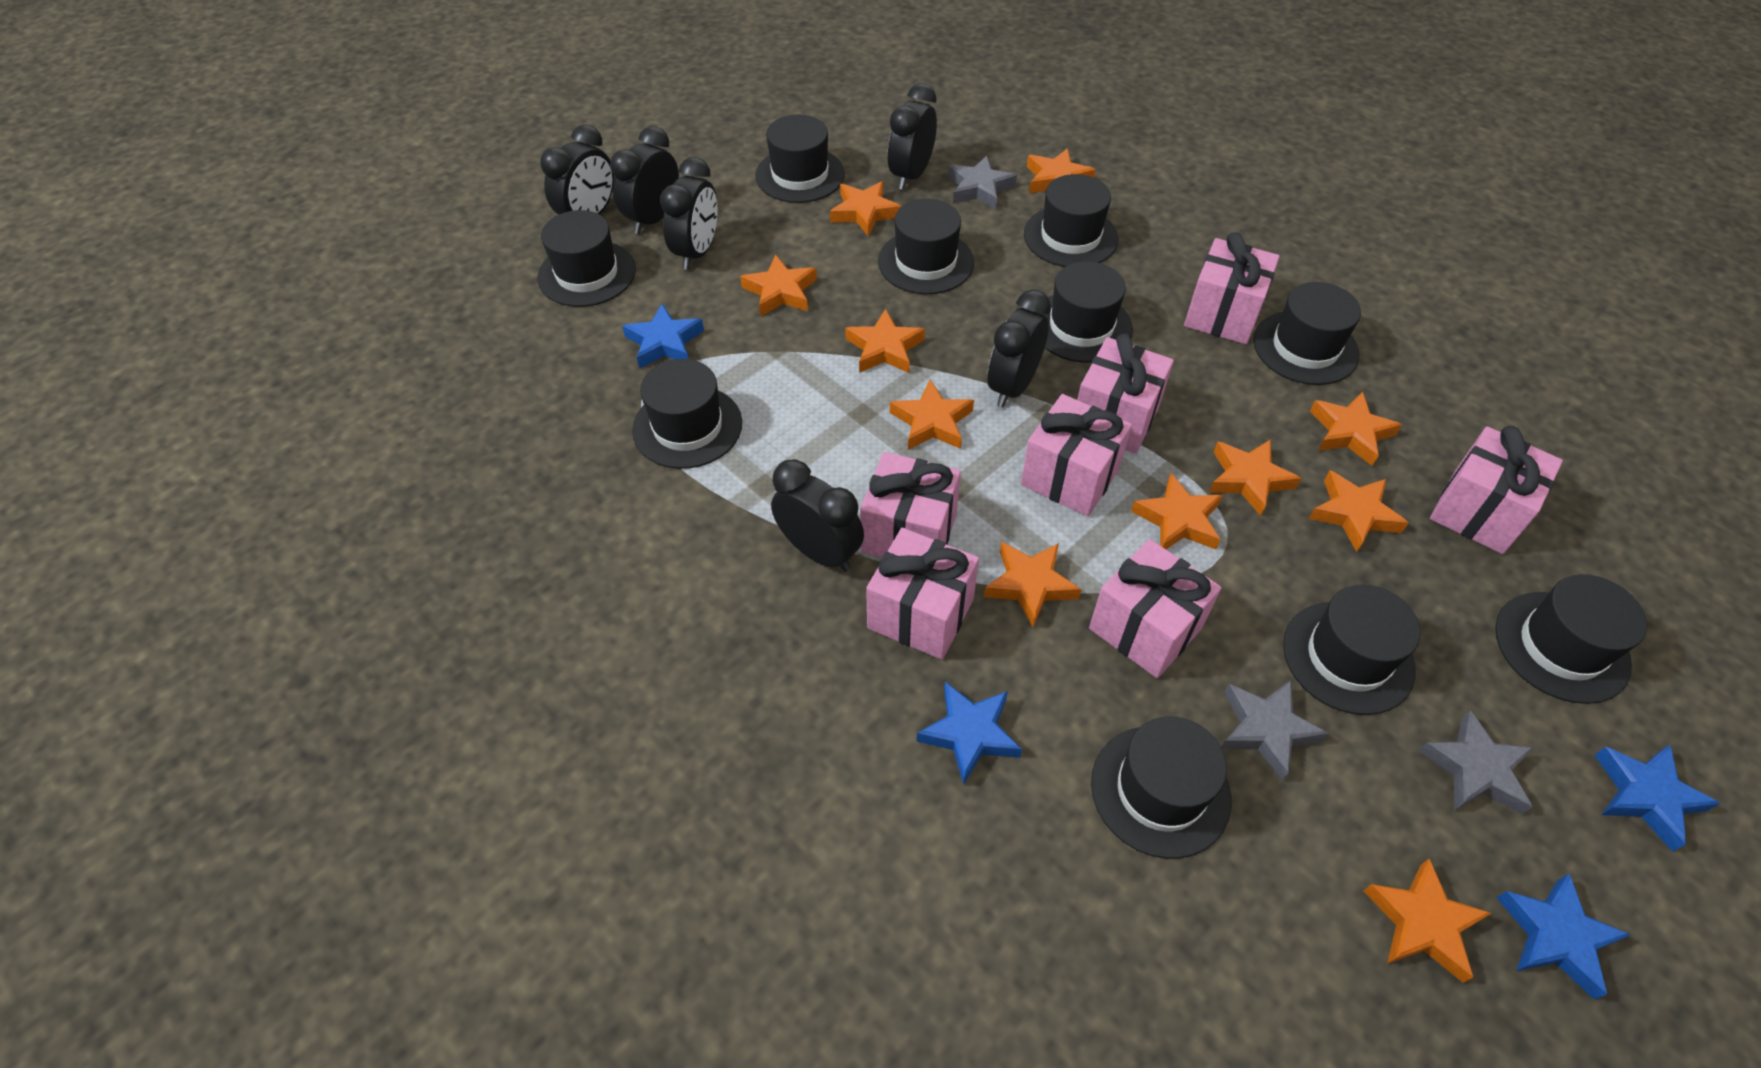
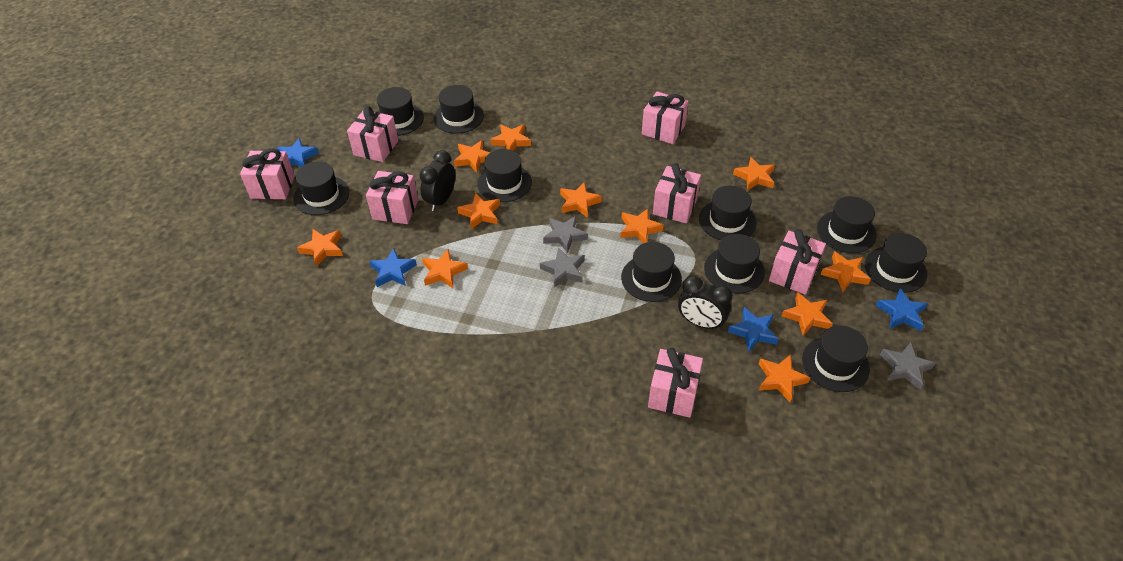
black clock: 6 -> 2

